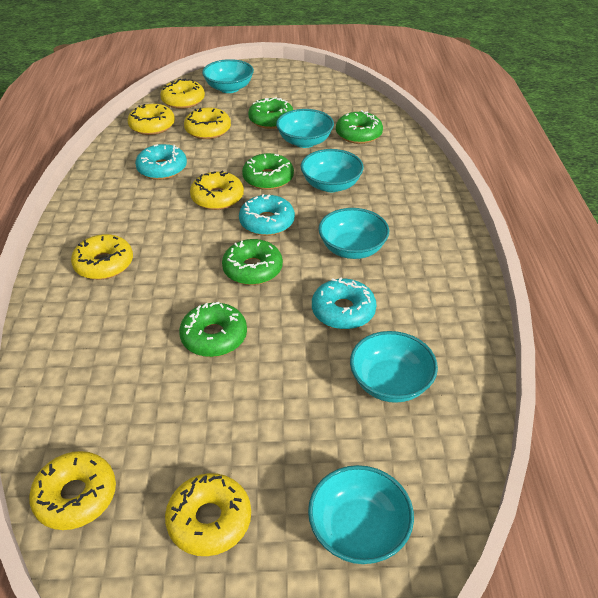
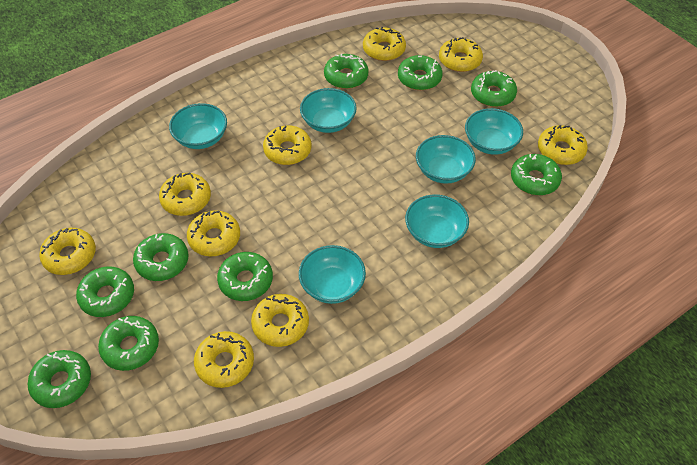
green donut: 5 -> 9
turquoise donut: 3 -> 0
yellow donut: 7 -> 9

